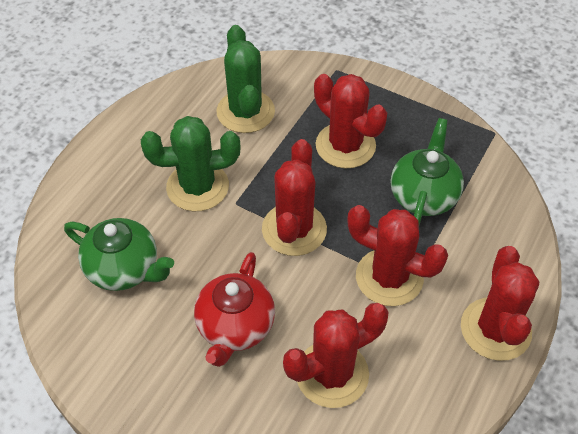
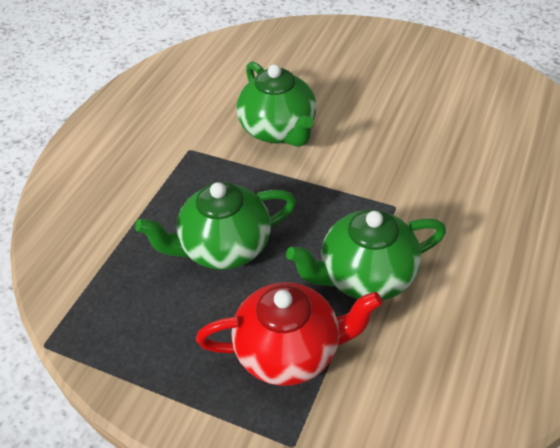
green cactus: 2 -> 0
green teapot: 2 -> 3
red cactus: 5 -> 0

